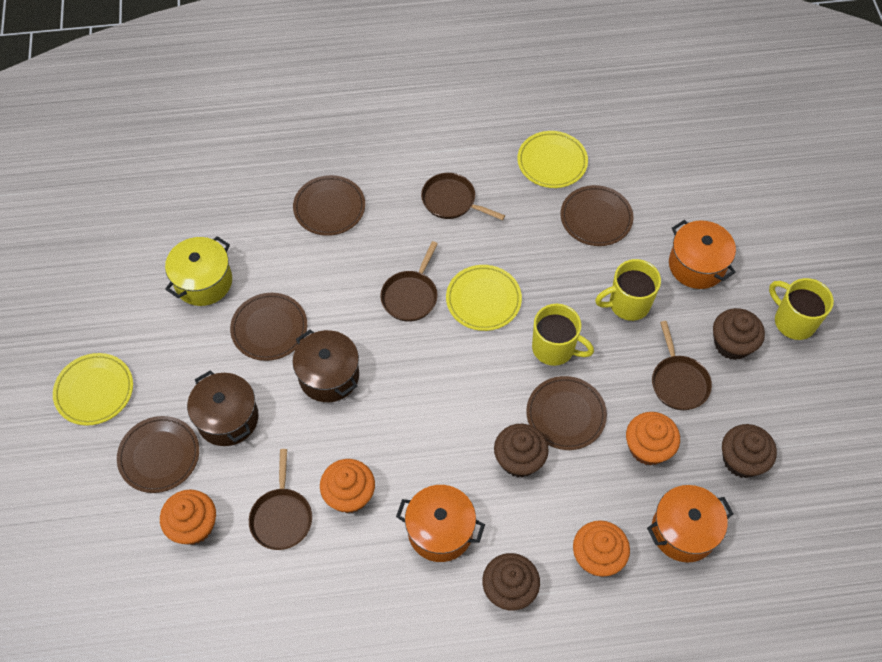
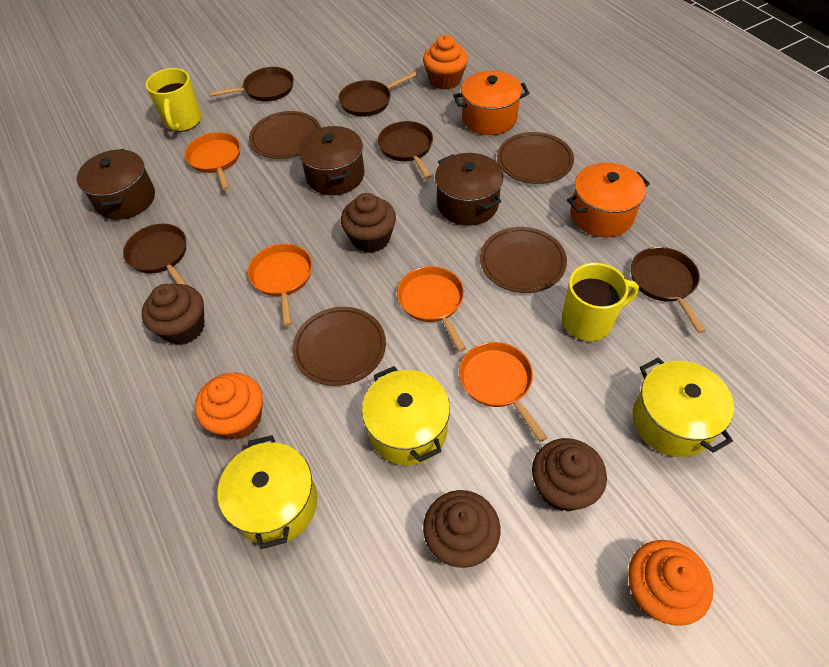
brown pan: 4 -> 5
brown plate: 5 -> 4
brown pot: 2 -> 3
orange cupcake: 4 -> 3
orange pan: 0 -> 4
orange pot: 3 -> 2
yellow mug: 3 -> 2
yellow plate: 3 -> 0
yellow pot: 1 -> 3

